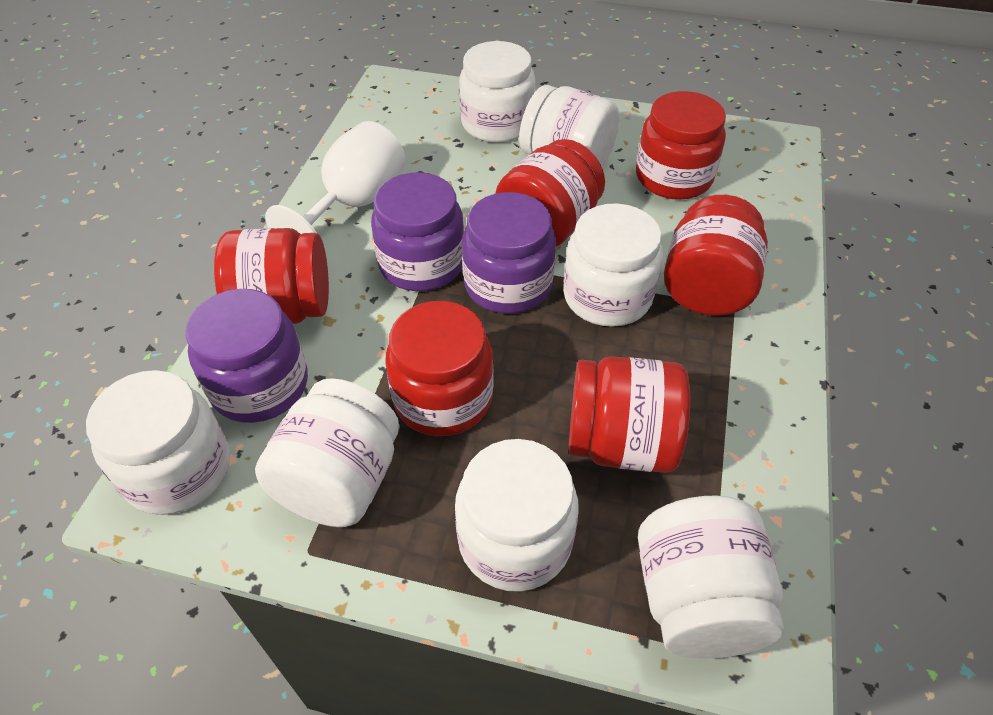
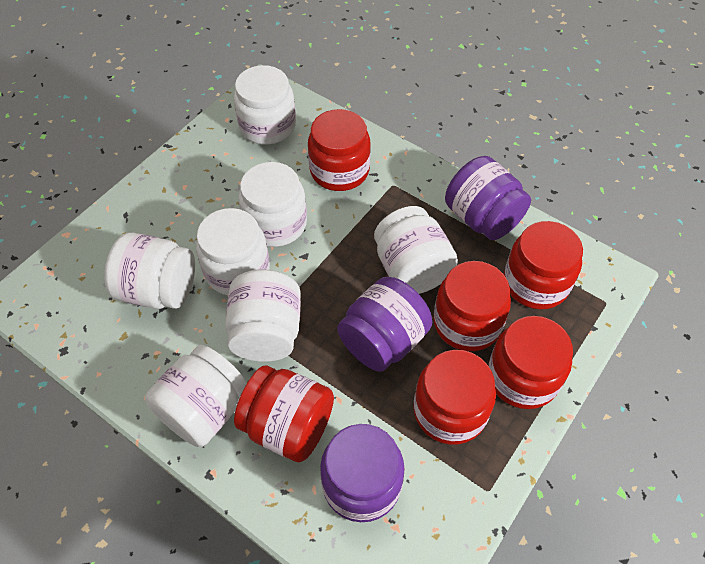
white goblet: 1 -> 0

